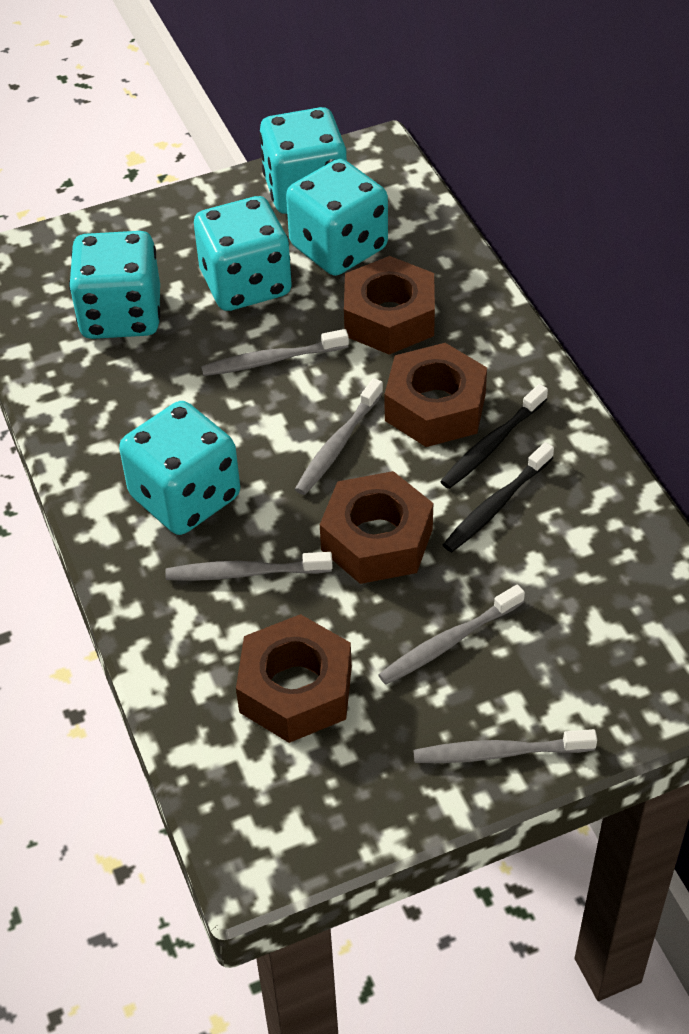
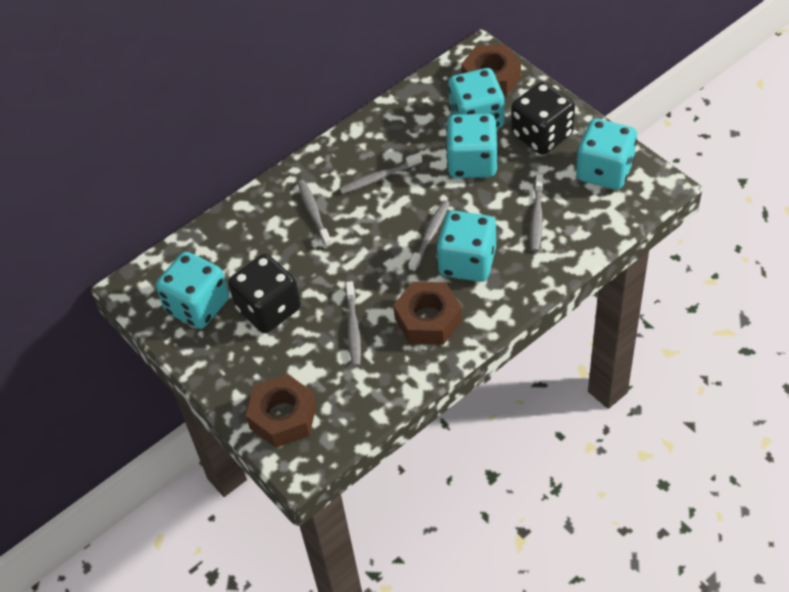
black dice: 0 -> 2
black toothbrush: 2 -> 0
brown nut: 4 -> 3

